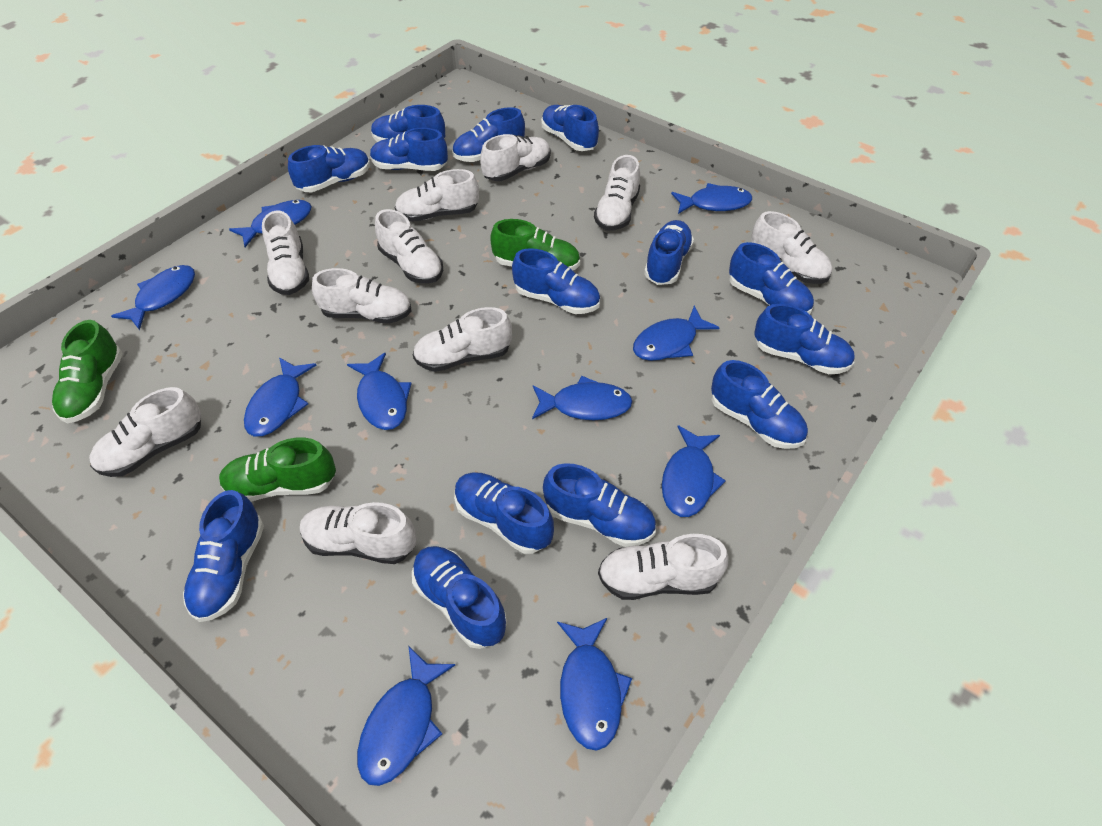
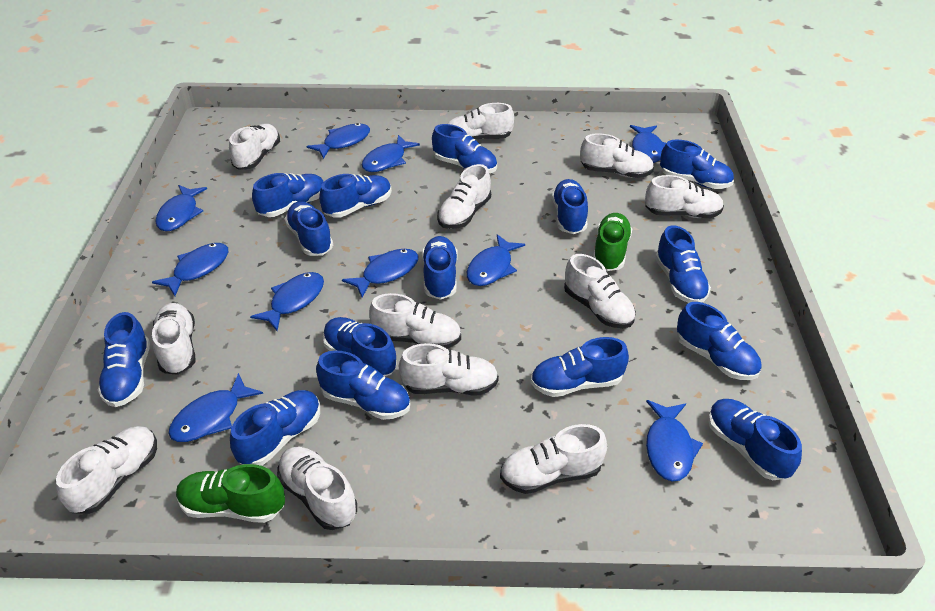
blue shoe: 14 -> 15
green shoe: 3 -> 2
white shoe: 11 -> 12

